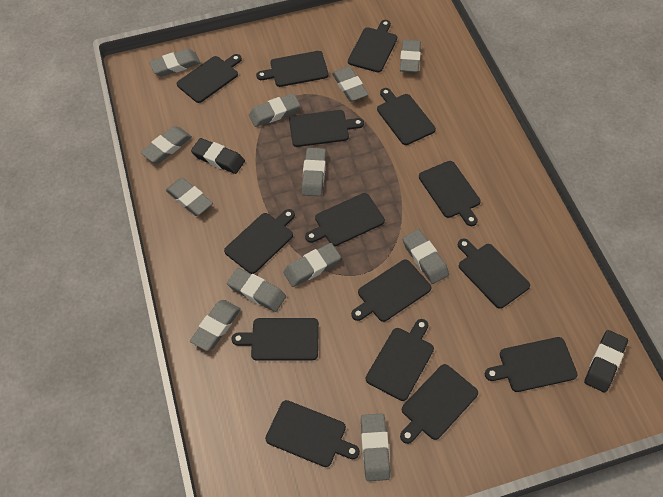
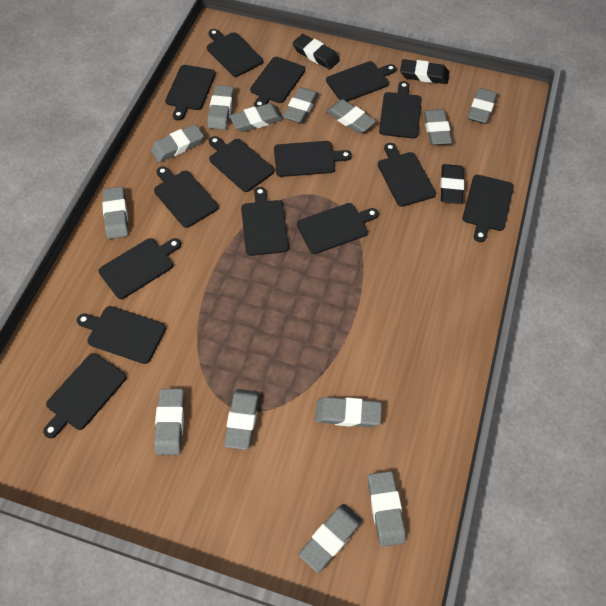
black eraser: 2 -> 3
grey eraser: 12 -> 13

